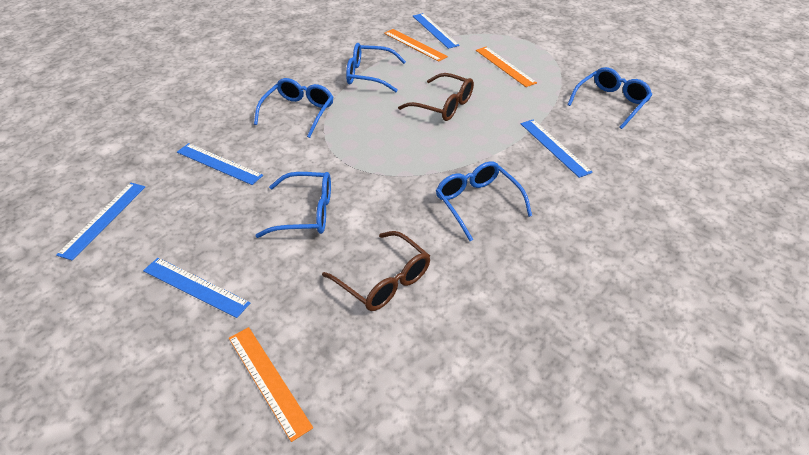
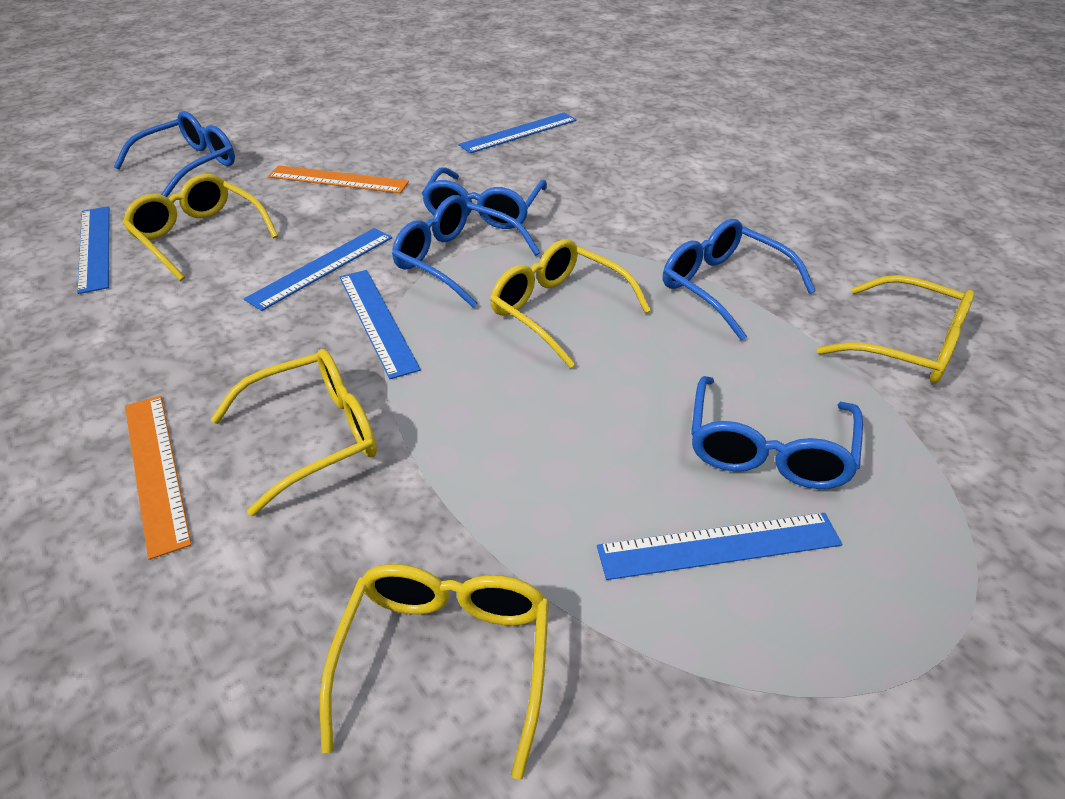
brown glasses: 2 -> 0
orange ruler: 3 -> 2
yellow glasses: 0 -> 5

